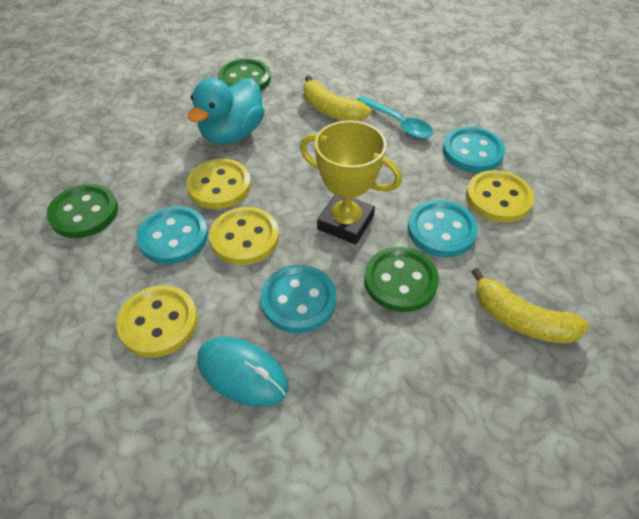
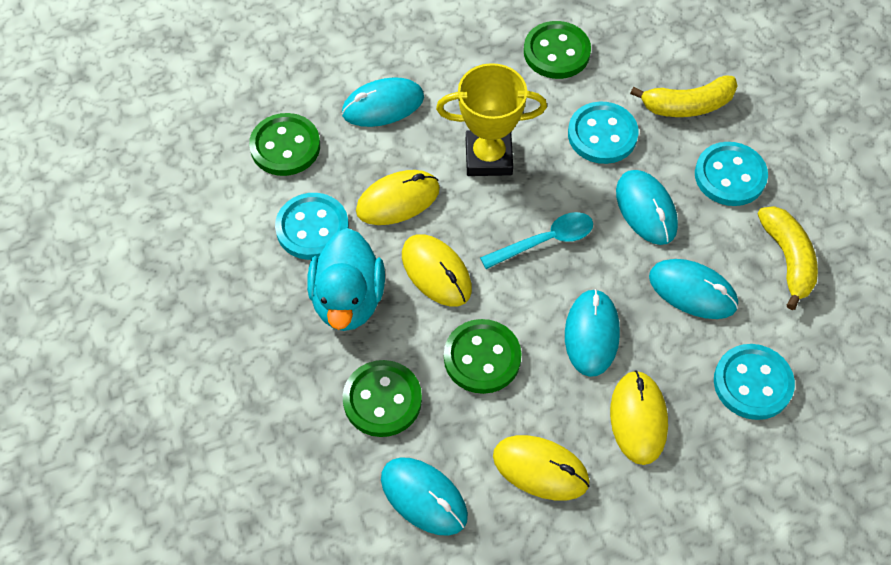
green button: 3 -> 4
turquoise mouse: 1 -> 5
yellow button: 4 -> 0
yellow mouse: 0 -> 4

